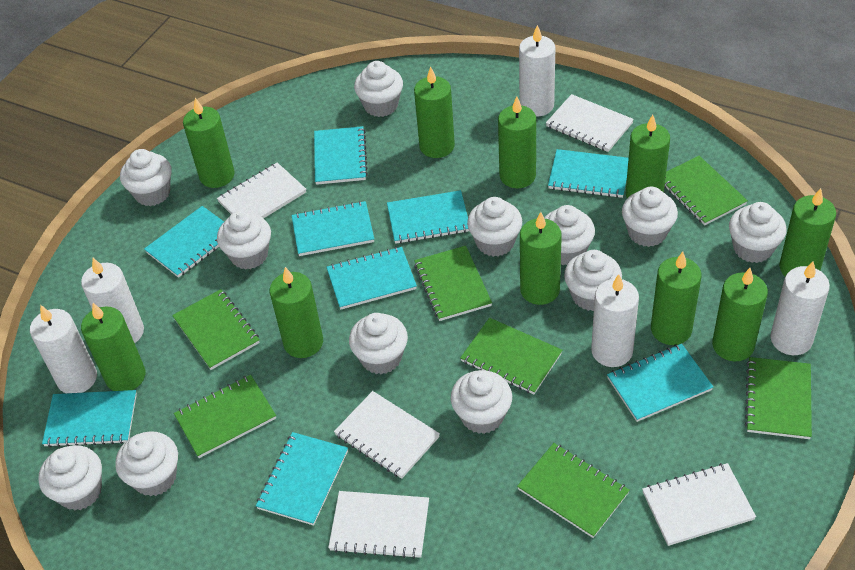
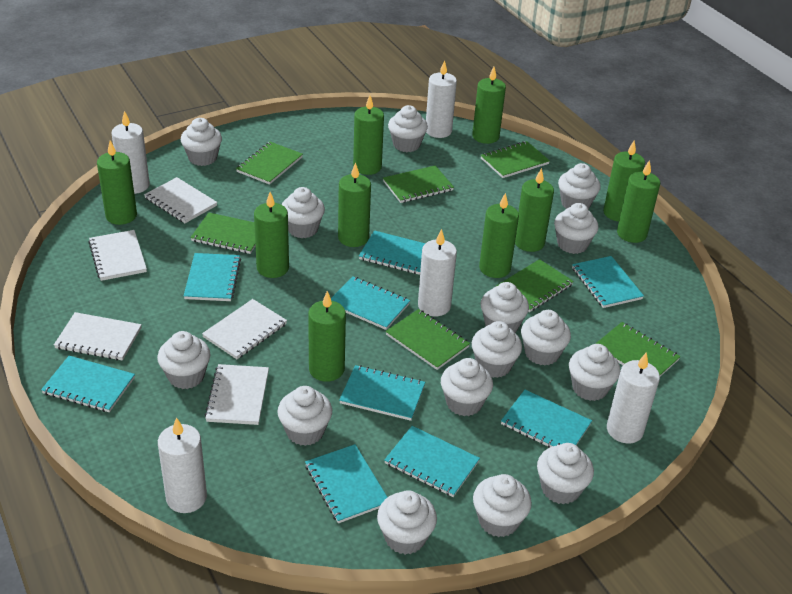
white cupcake: 12 -> 15

